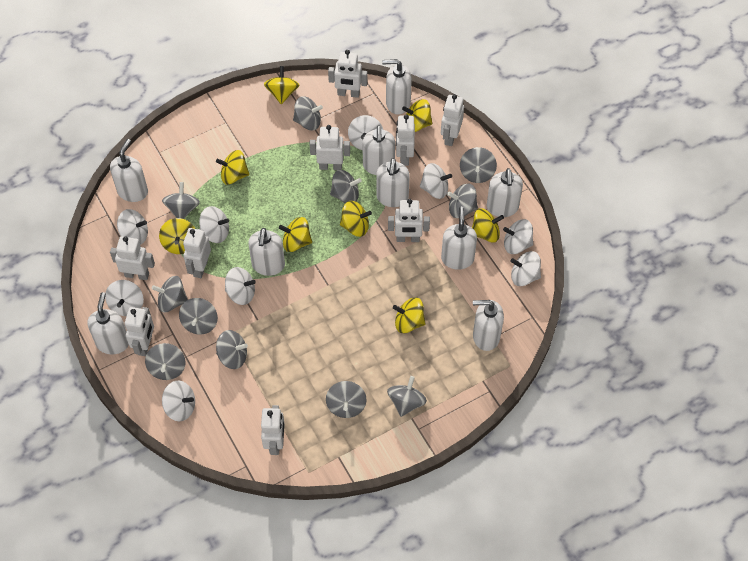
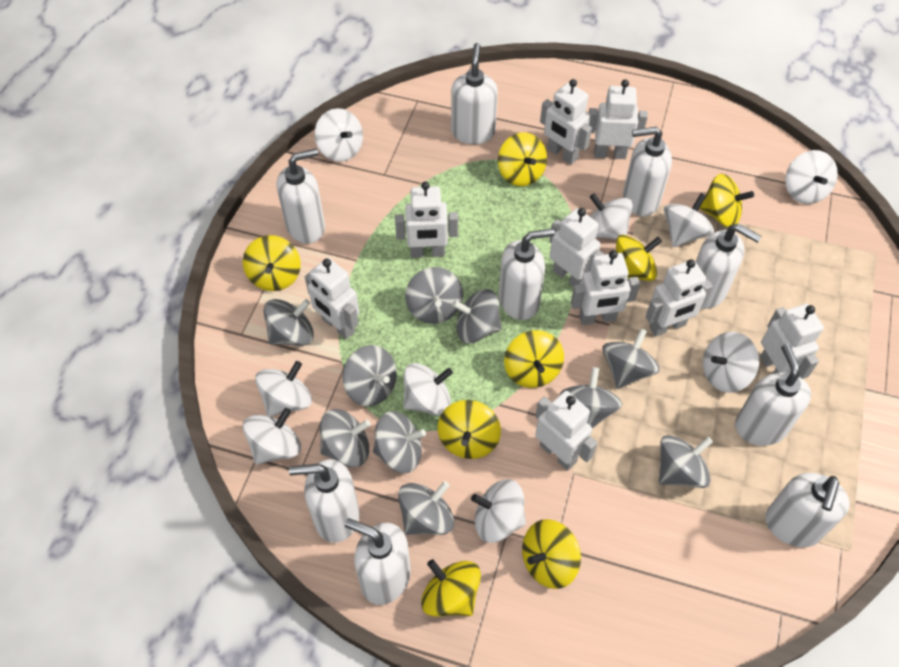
grey spinning top: 11 -> 10

